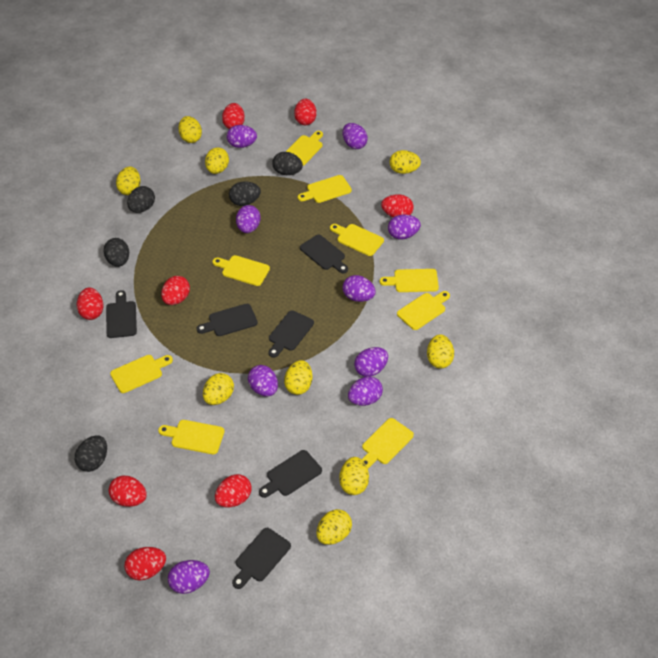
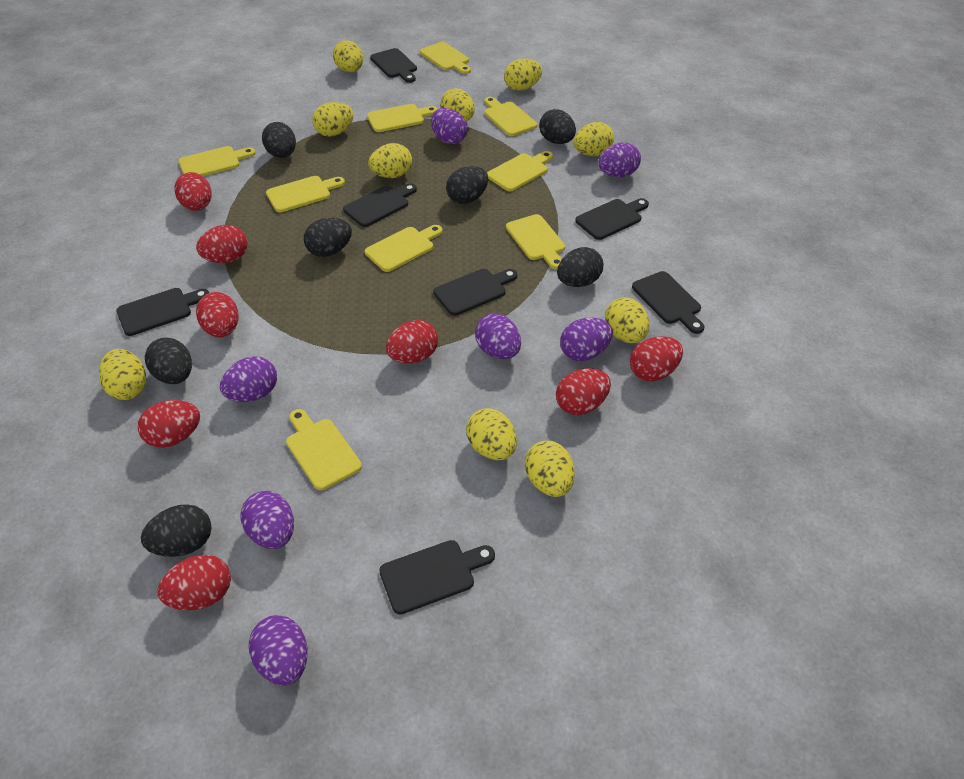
black cutting board: 6 -> 7
black egg: 5 -> 7
purple egg: 9 -> 7
yellow egg: 9 -> 10

